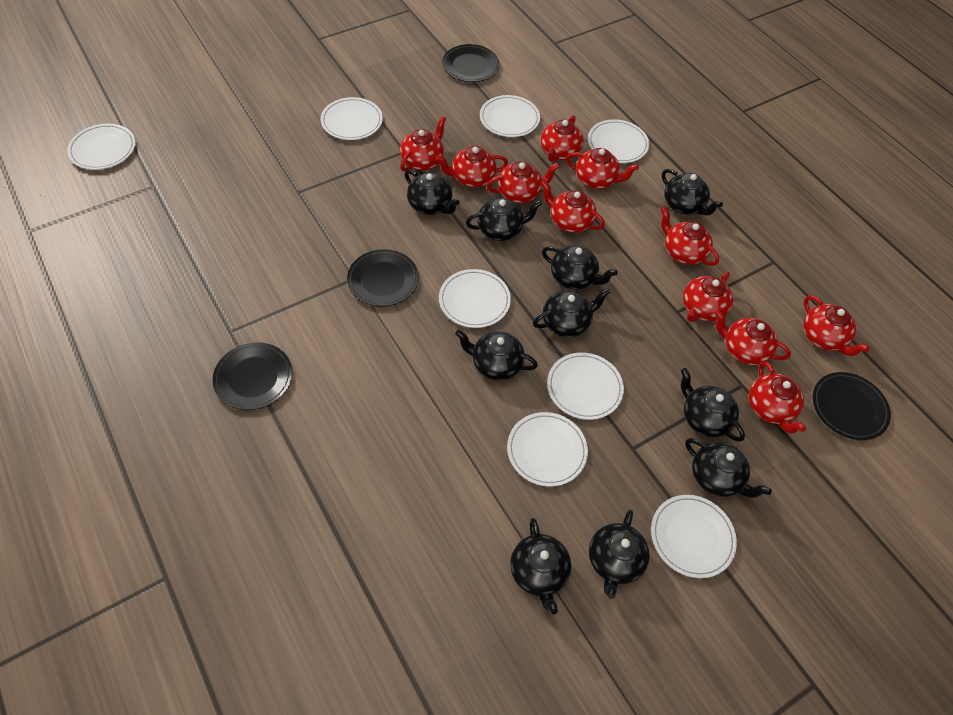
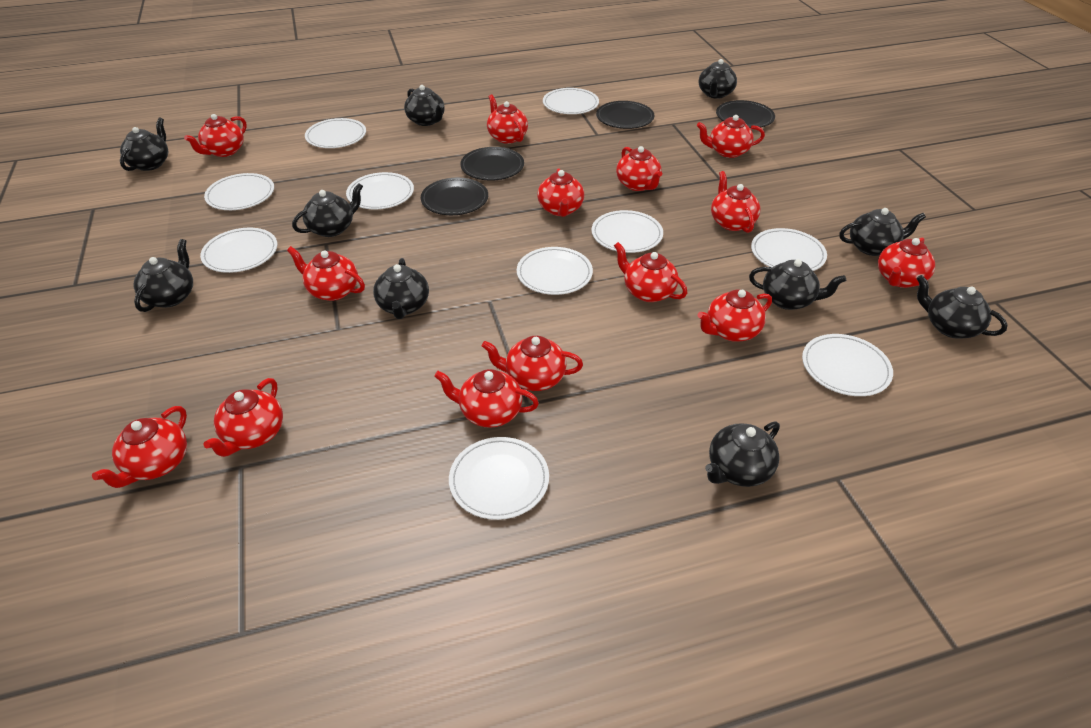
red teapot: 11 -> 14
white plate: 8 -> 10

